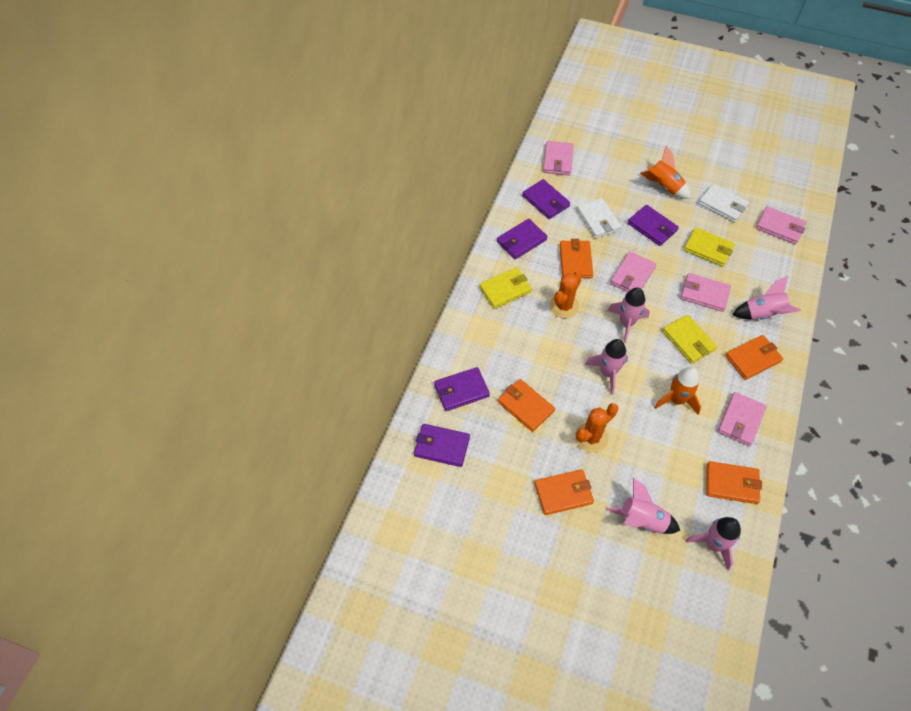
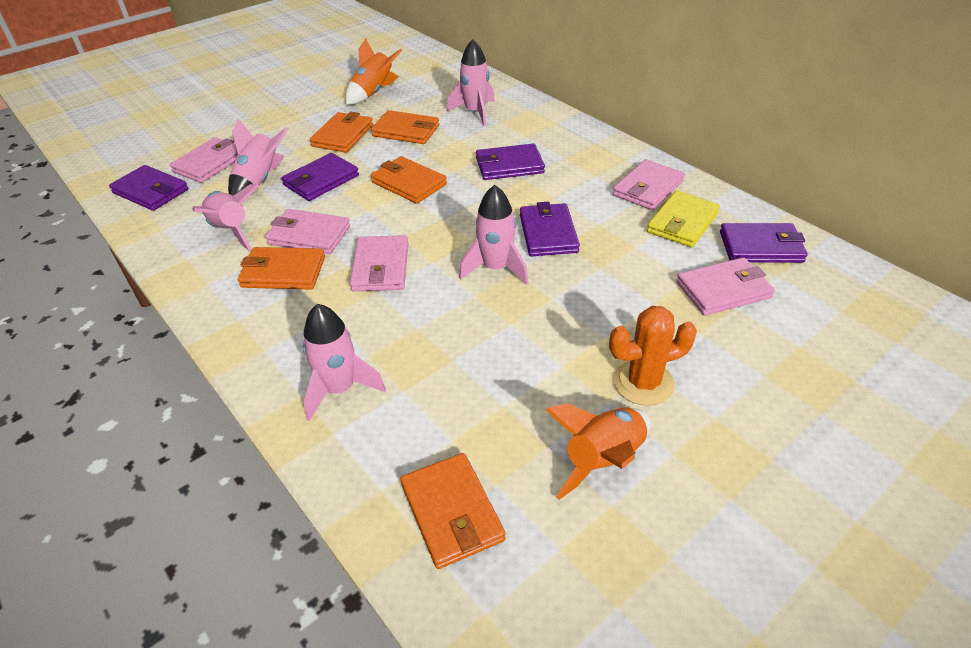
orange cactus: 2 -> 1
white wallet: 2 -> 0
yellow wallet: 3 -> 1

